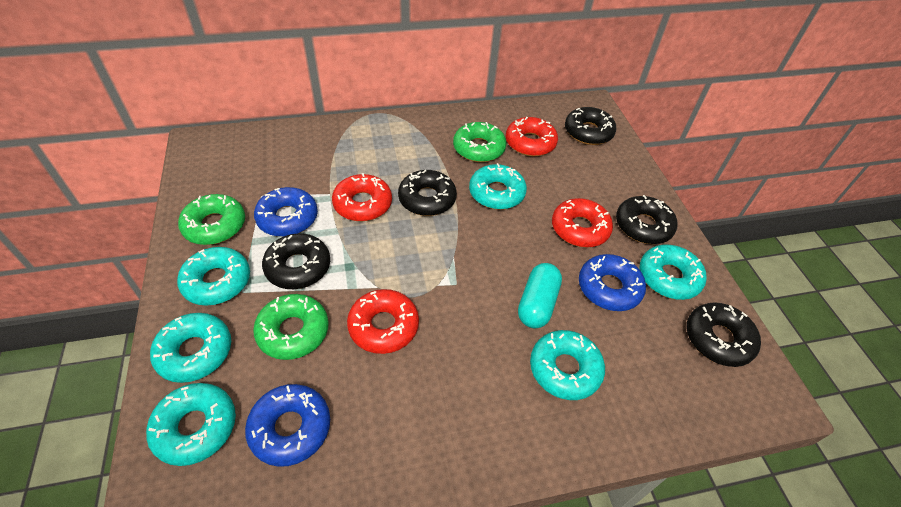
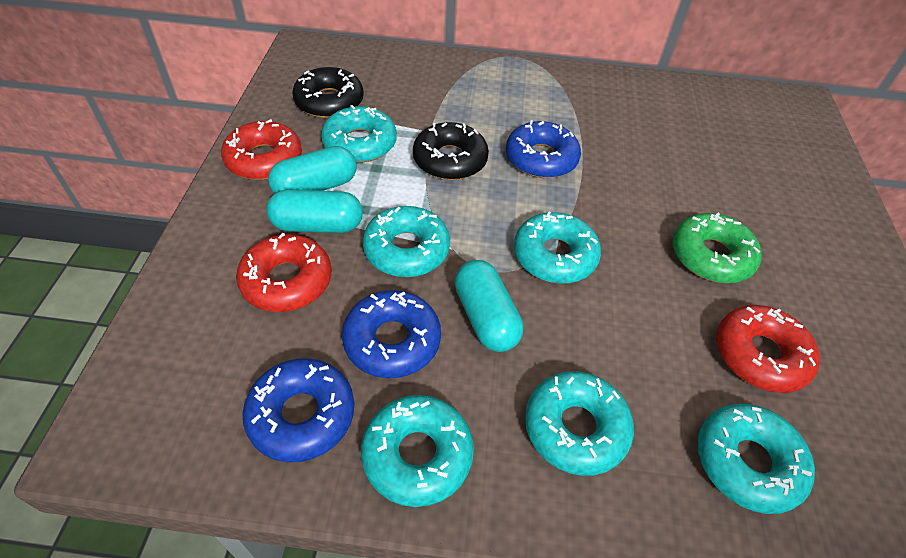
black donut: 5 -> 2
green donut: 3 -> 1
red donut: 4 -> 3
turquoise capsule: 1 -> 3

